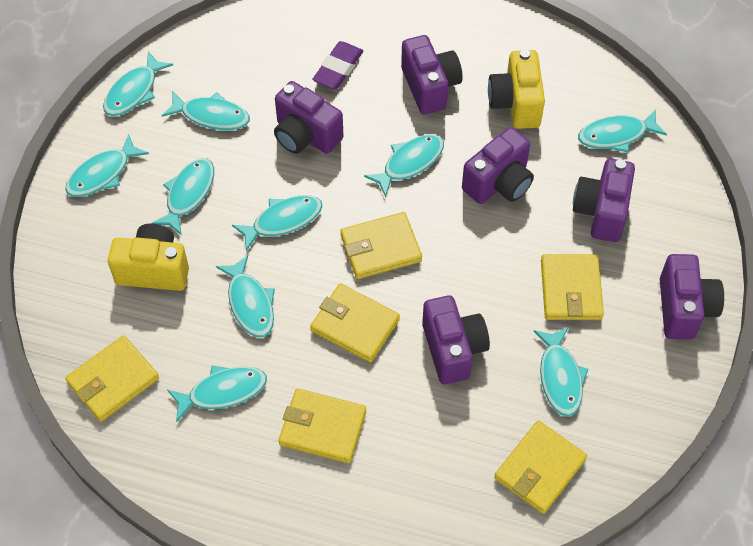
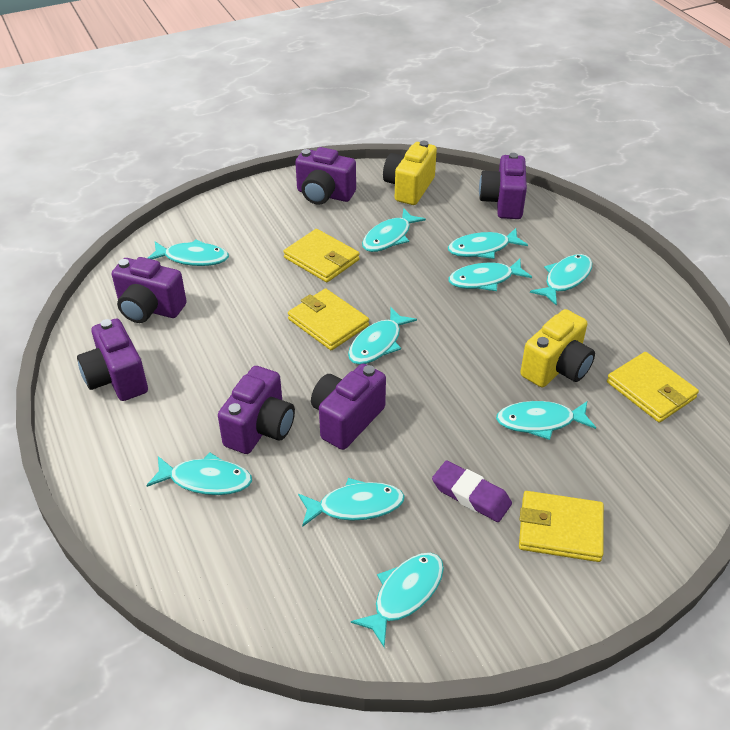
yellow wallet: 6 -> 4

